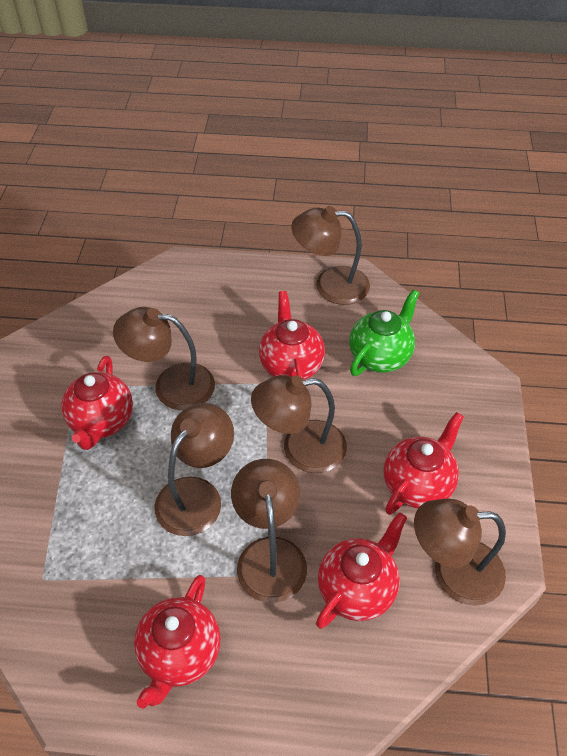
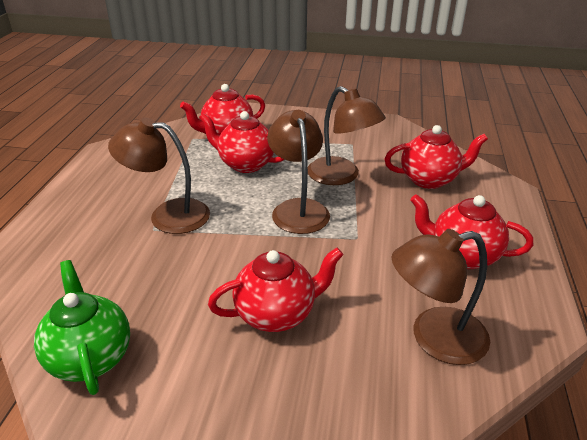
brown lamp: 6 -> 4

